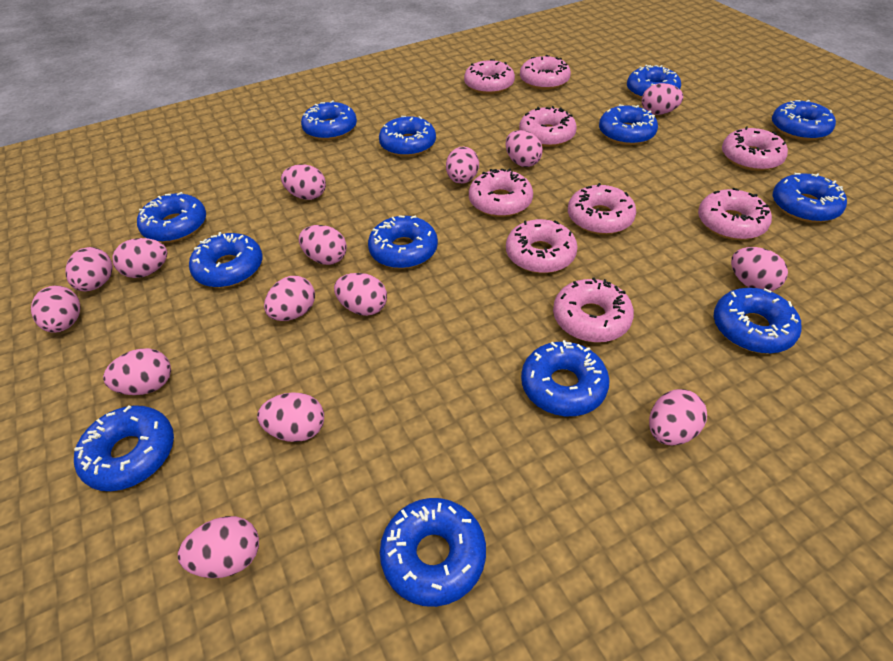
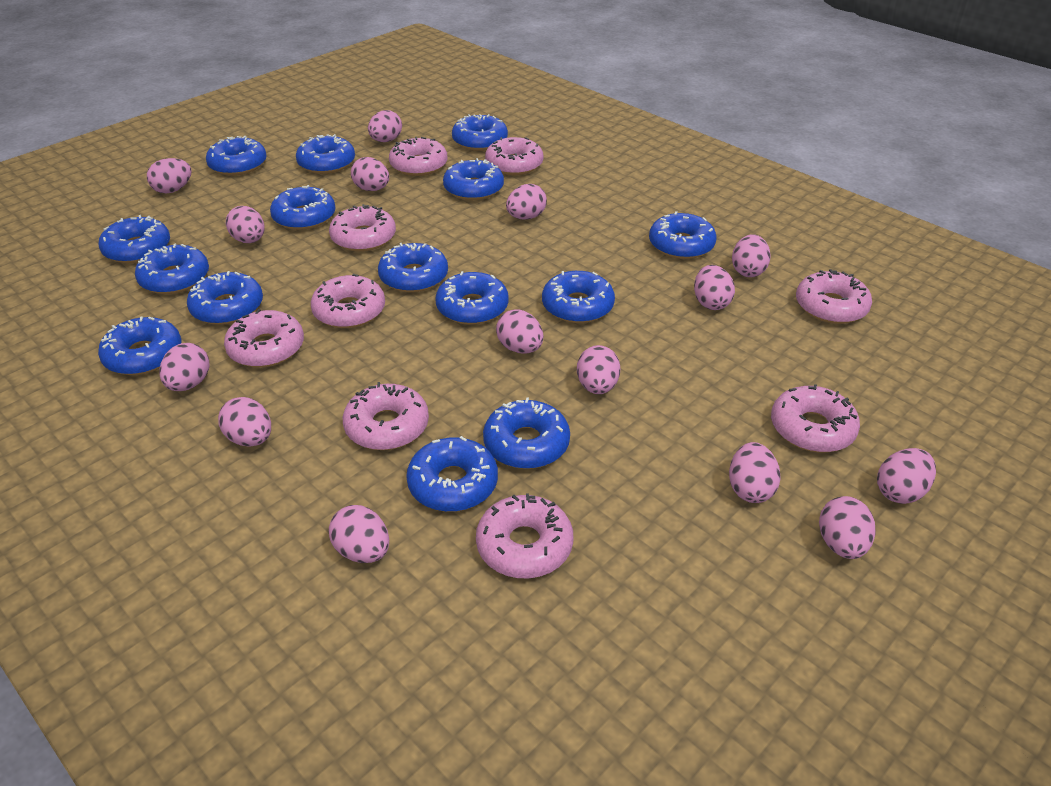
blue donut: 13 -> 15

